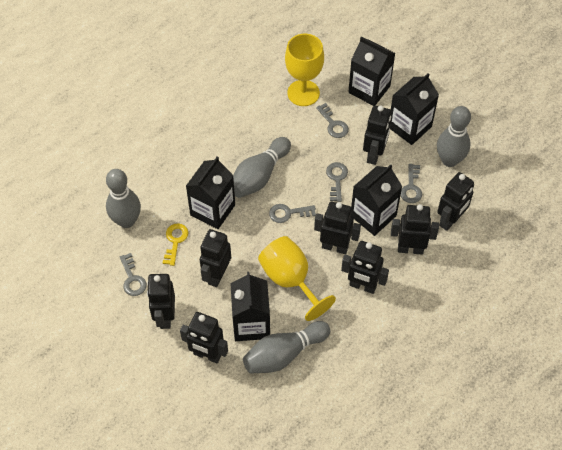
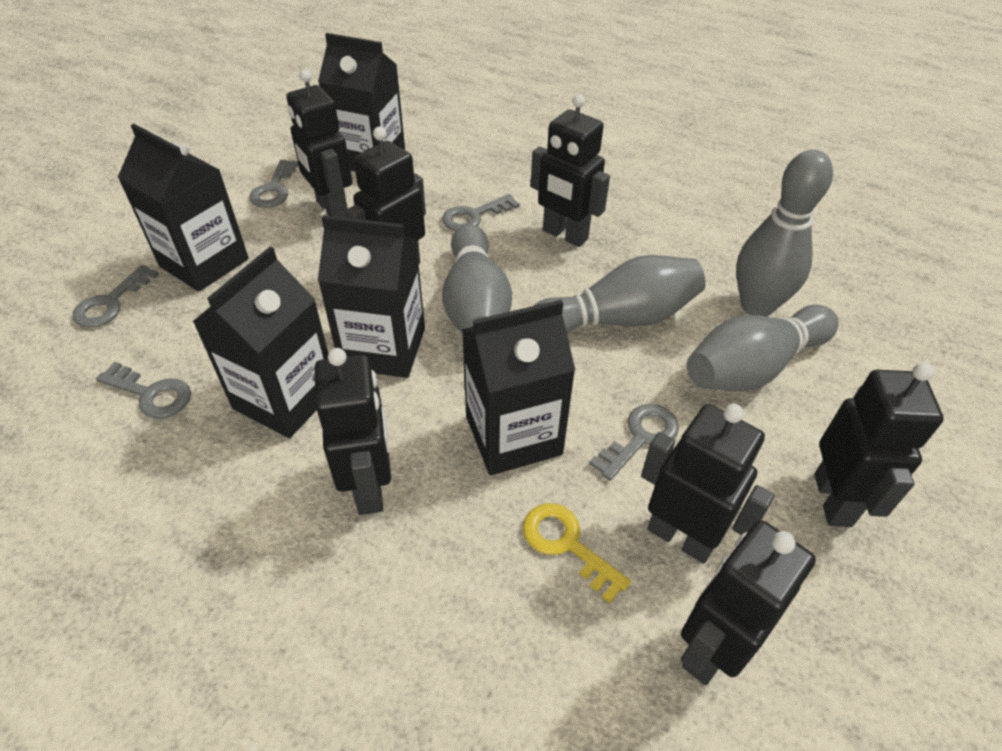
black robot: 8 -> 7
yellow goblet: 2 -> 0

